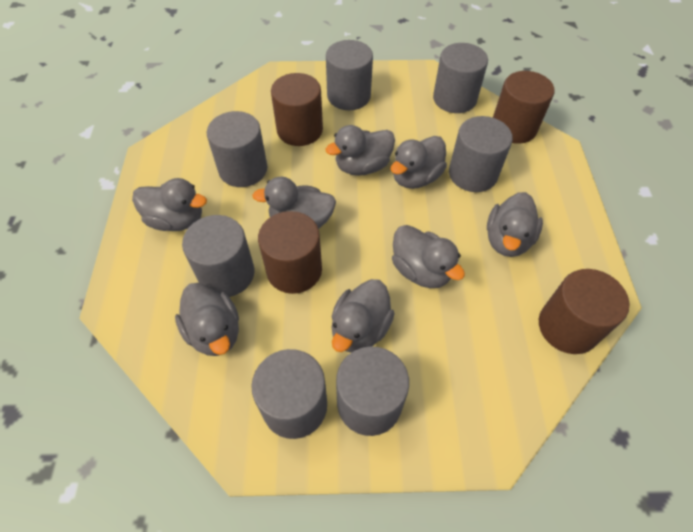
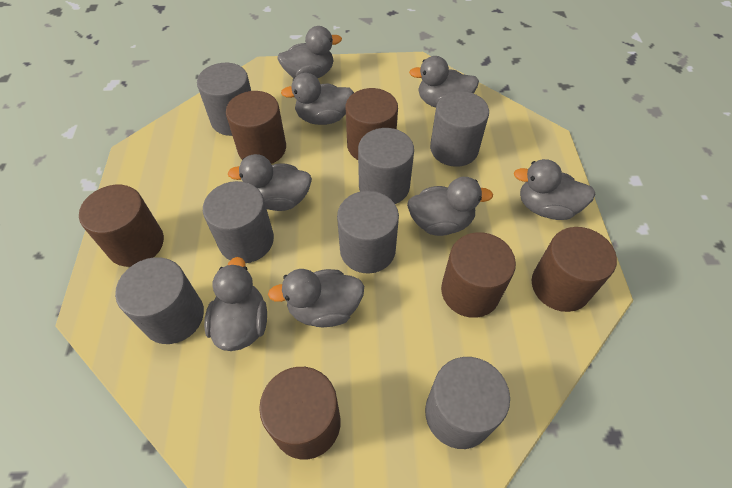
brown cylinder: 4 -> 6

